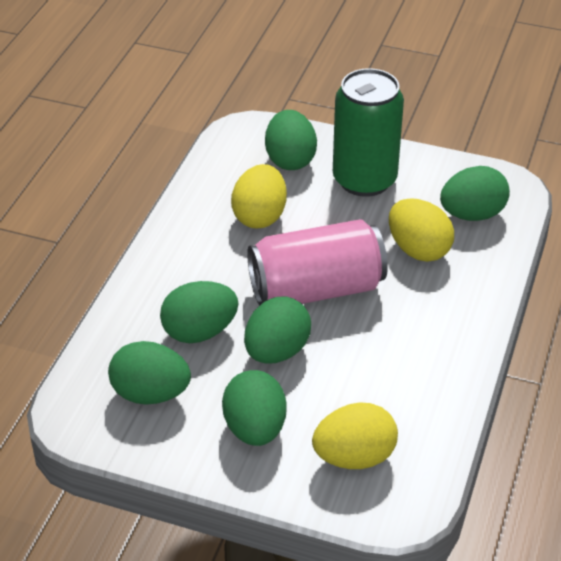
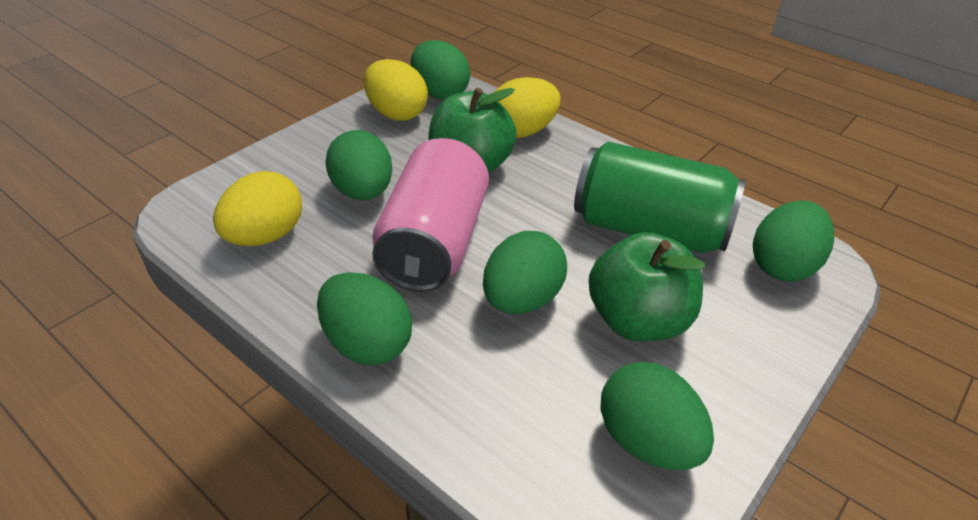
green apple: 0 -> 2

